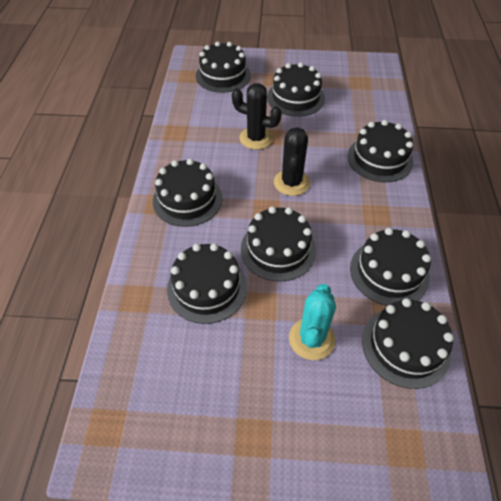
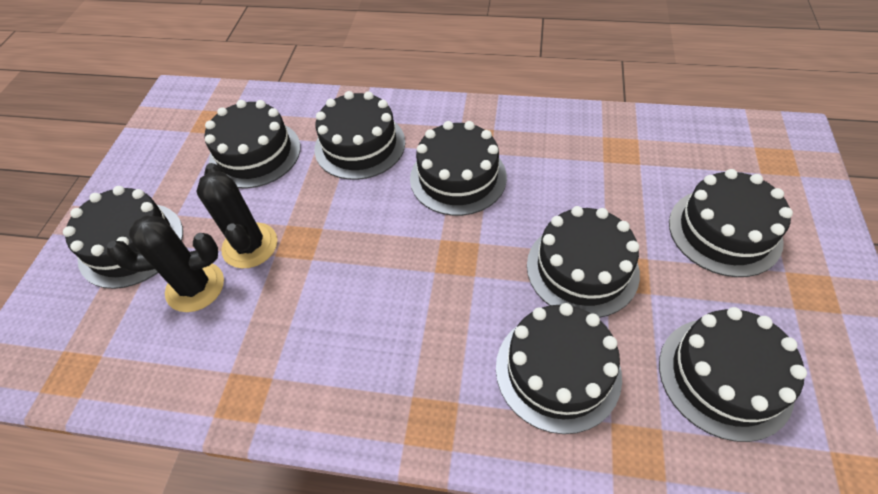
turquoise cactus: 1 -> 0

